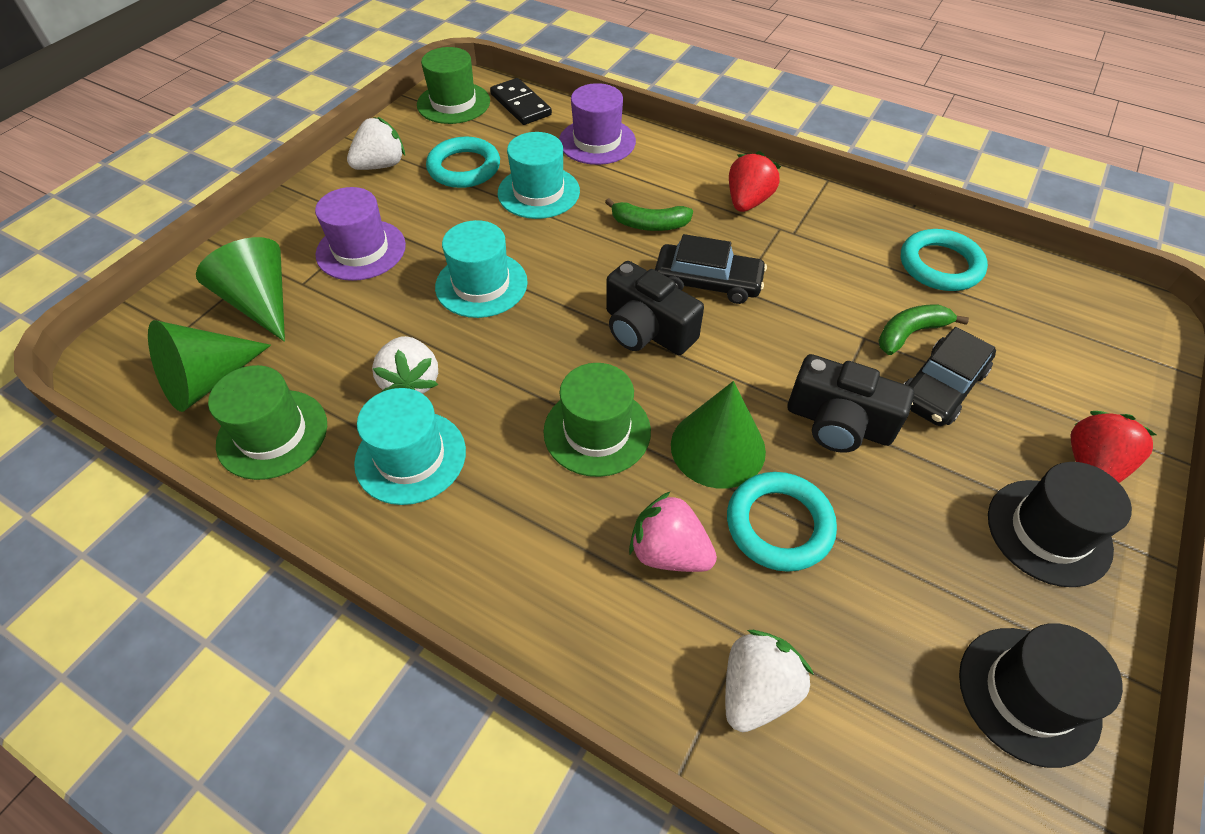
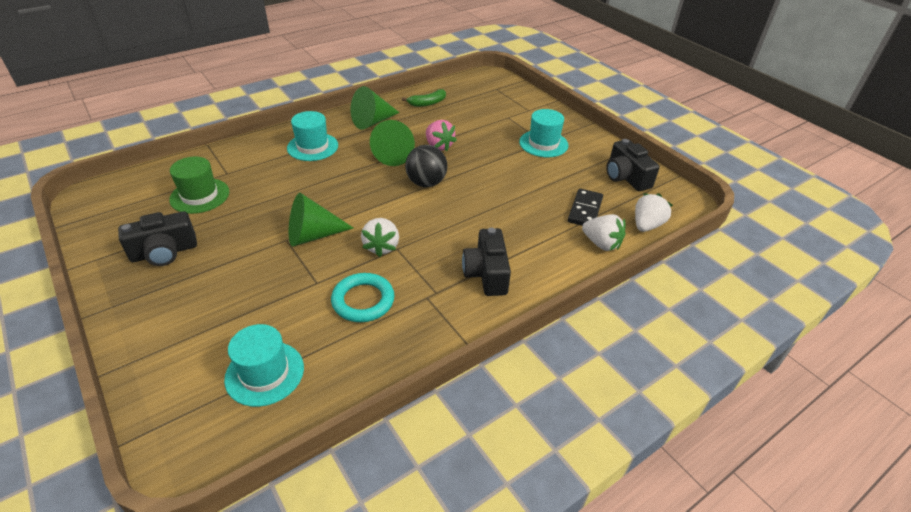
black ball: 0 -> 1
black camera: 2 -> 3
black car: 2 -> 0
black hat: 2 -> 0
green banana: 2 -> 1
green hat: 3 -> 1
purple hat: 2 -> 0
red strawberry: 2 -> 0
turquoise ring: 3 -> 1

